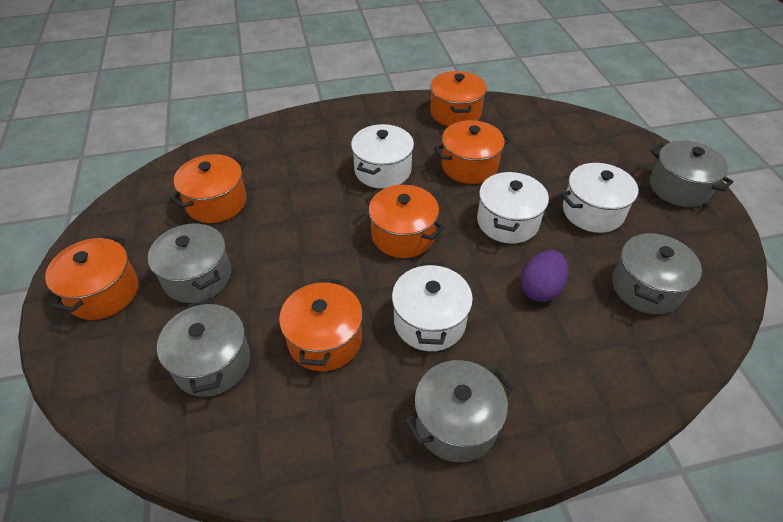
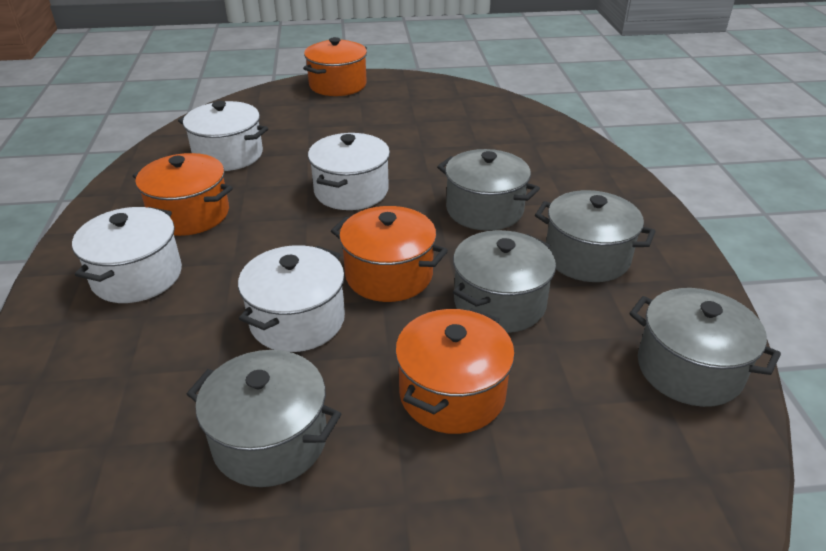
orange pot: 6 -> 4
purple egg: 1 -> 0

